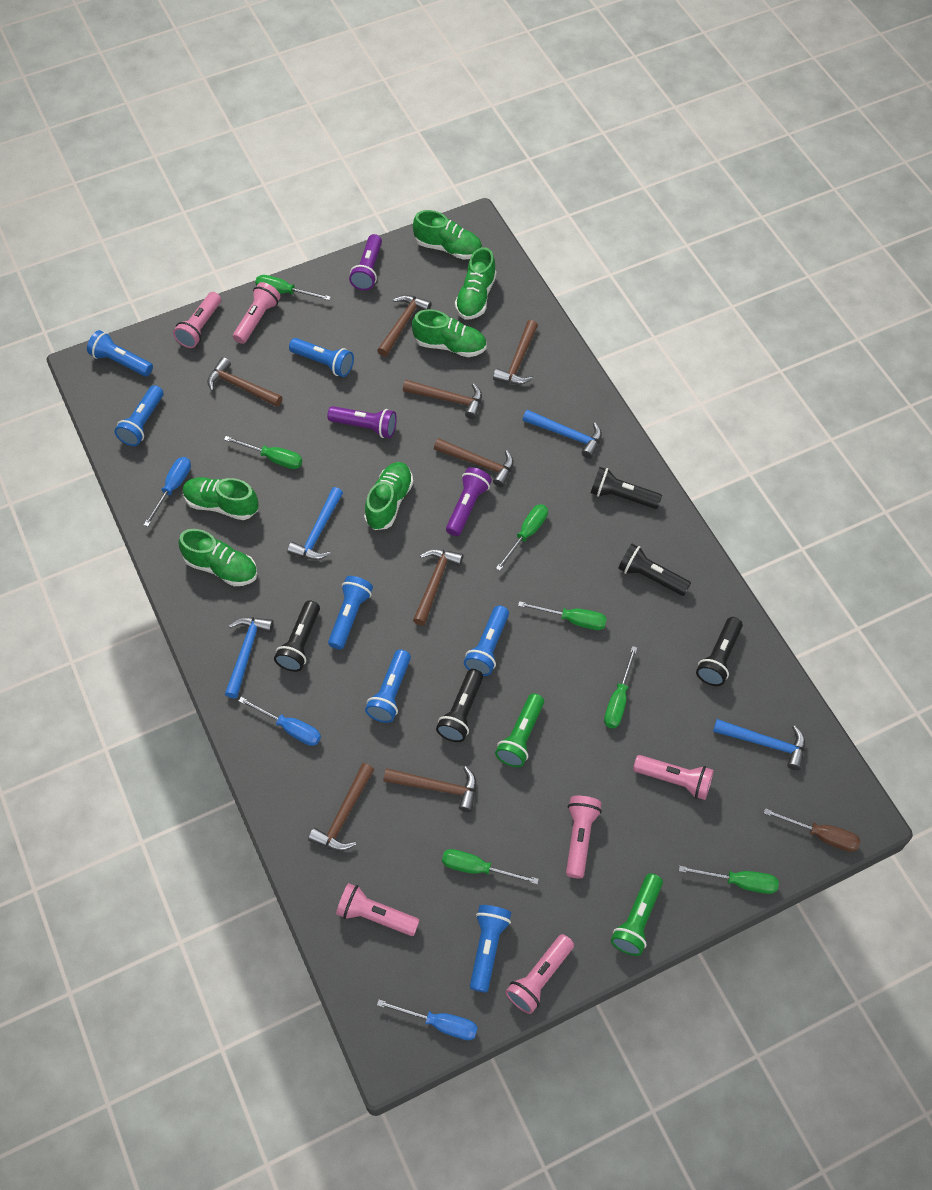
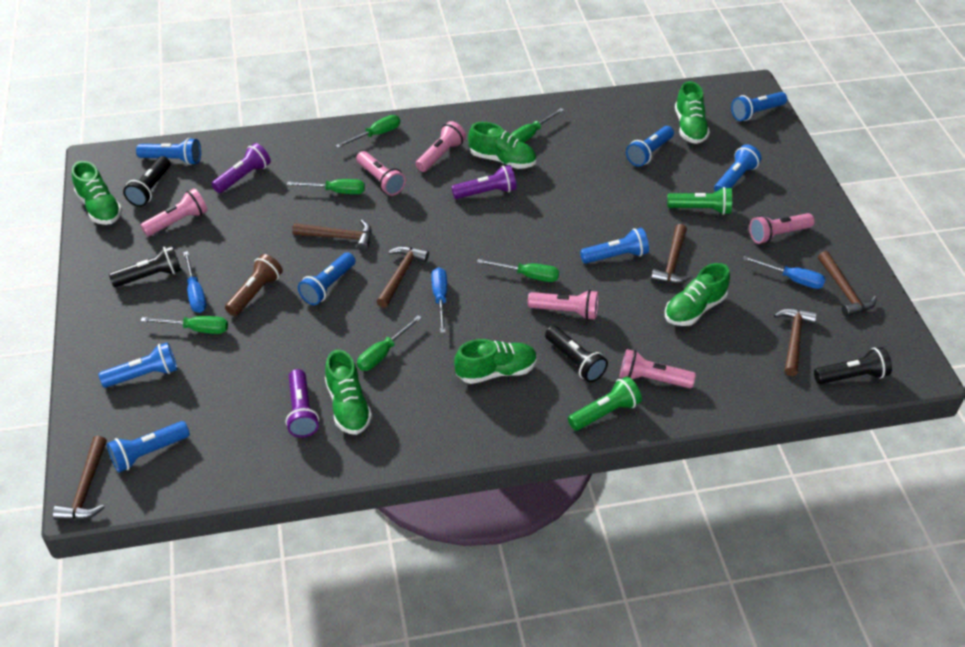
black flashlight: 5 -> 4
blue flashlight: 7 -> 8
blue hammer: 4 -> 0
brown flashlight: 0 -> 1
brown hammer: 8 -> 6
brown screwdriver: 1 -> 0
green screwdriver: 7 -> 6

